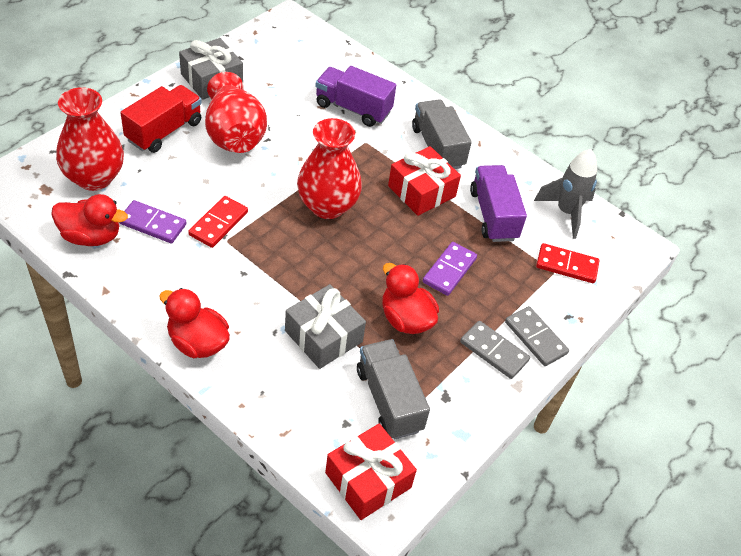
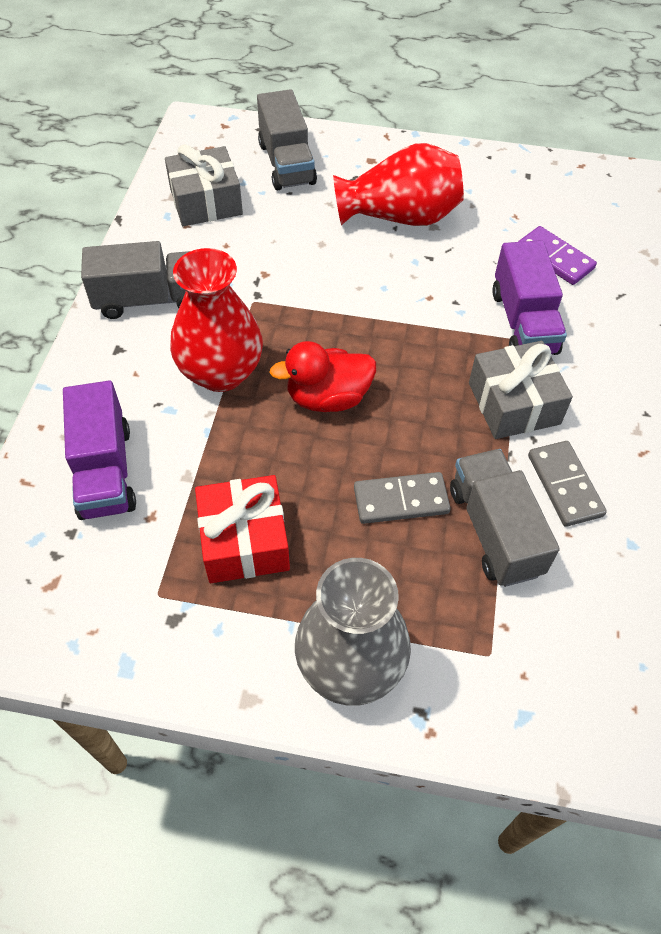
grey rocket: 1 -> 0
grey truck: 2 -> 3
grey vase: 0 -> 1
purple domino: 2 -> 1
red domino: 2 -> 0
red duck: 3 -> 1
red gift: 2 -> 1
red truck: 1 -> 0
red vase: 3 -> 2

